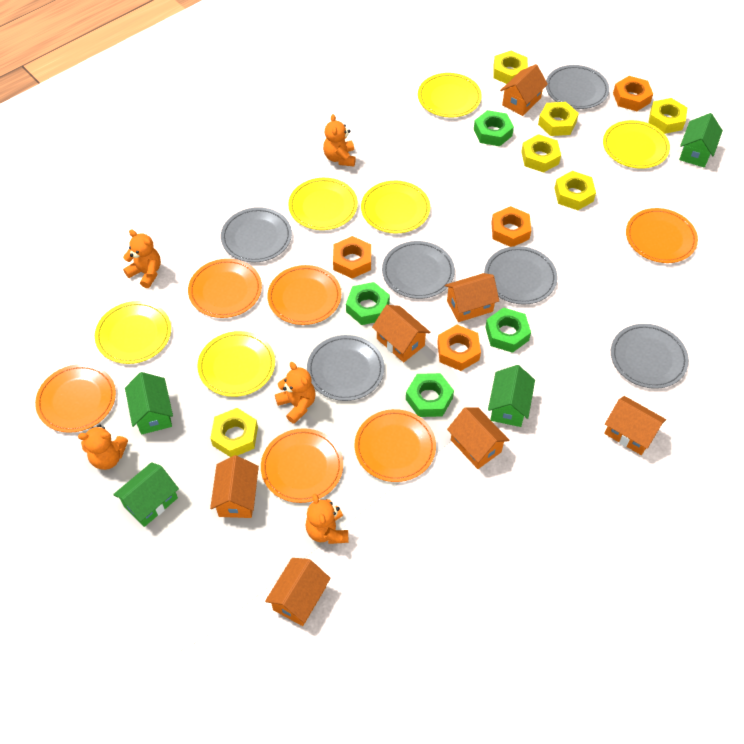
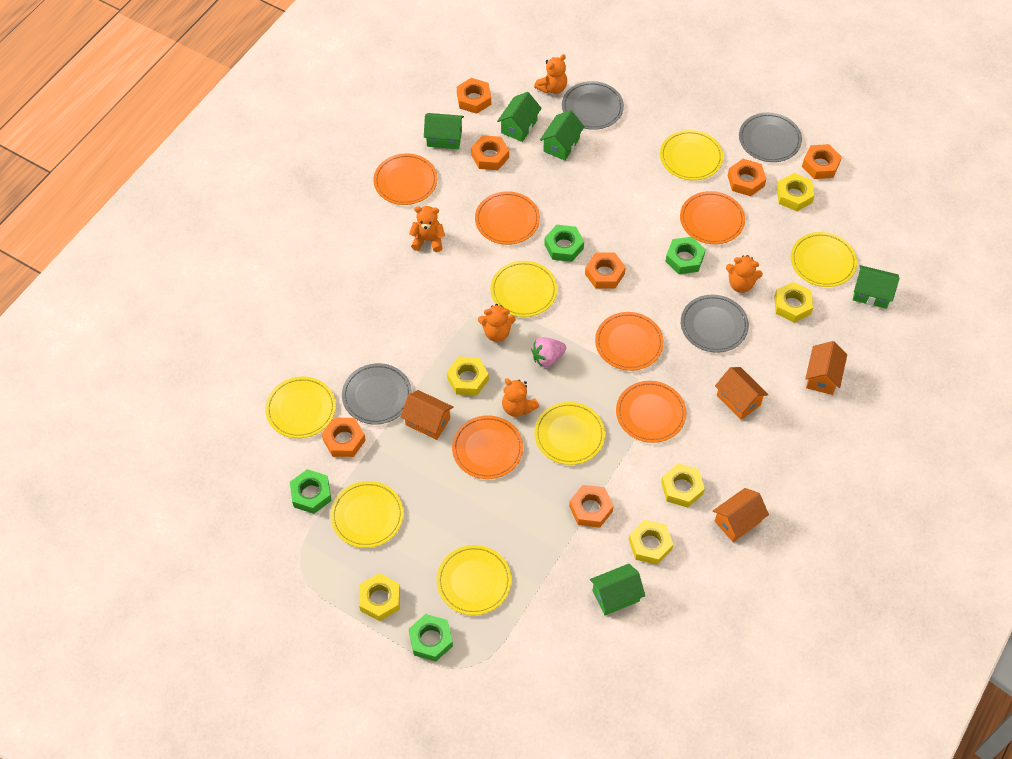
green house: 4 -> 5
grey plate: 6 -> 4
orange house: 7 -> 4
orange nut: 4 -> 7
pink strawberry: 0 -> 1
yellow plate: 6 -> 7

